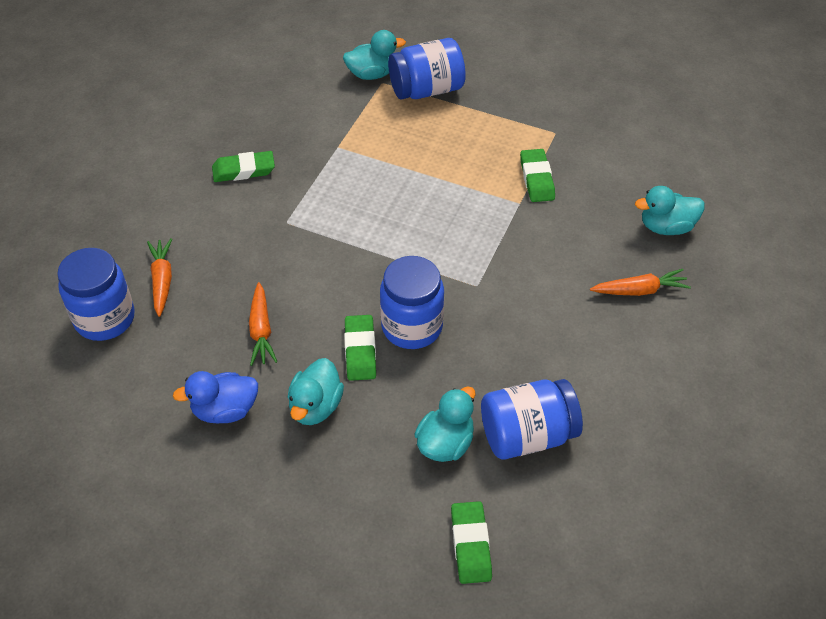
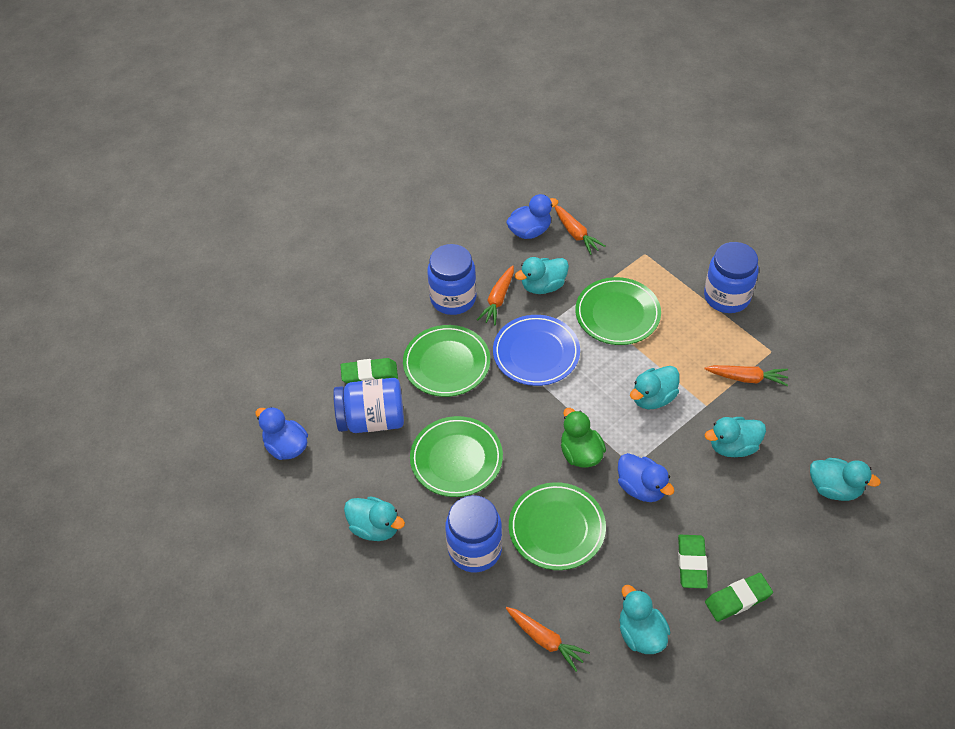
blue duck: 1 -> 3
blue plate: 0 -> 1
green duck: 0 -> 1
green eraser: 4 -> 3
green plate: 0 -> 4
orange carrot: 3 -> 4
turquoise duck: 4 -> 6

